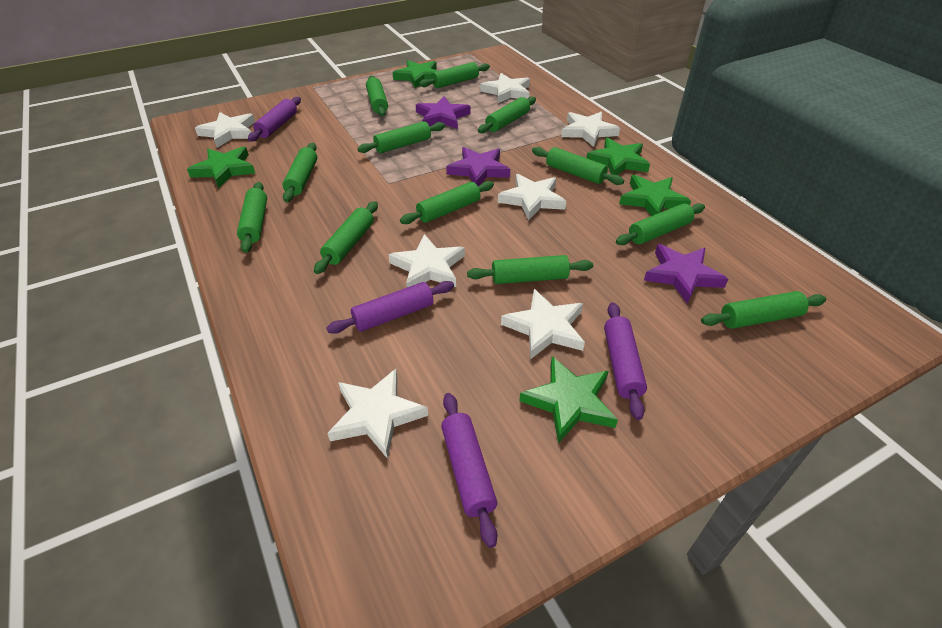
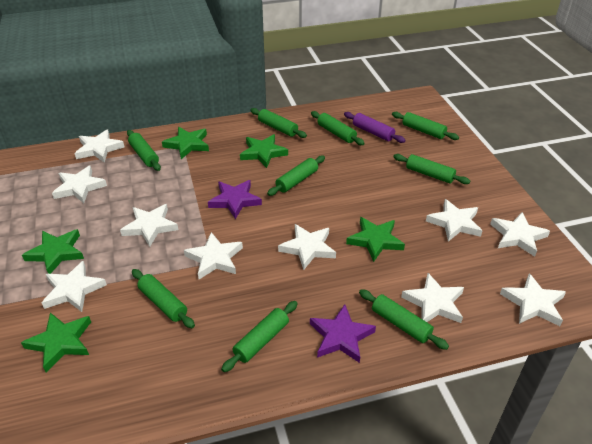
green rolling pin: 12 -> 9
purple rolling pin: 4 -> 1
purple star: 3 -> 2
white star: 7 -> 10

